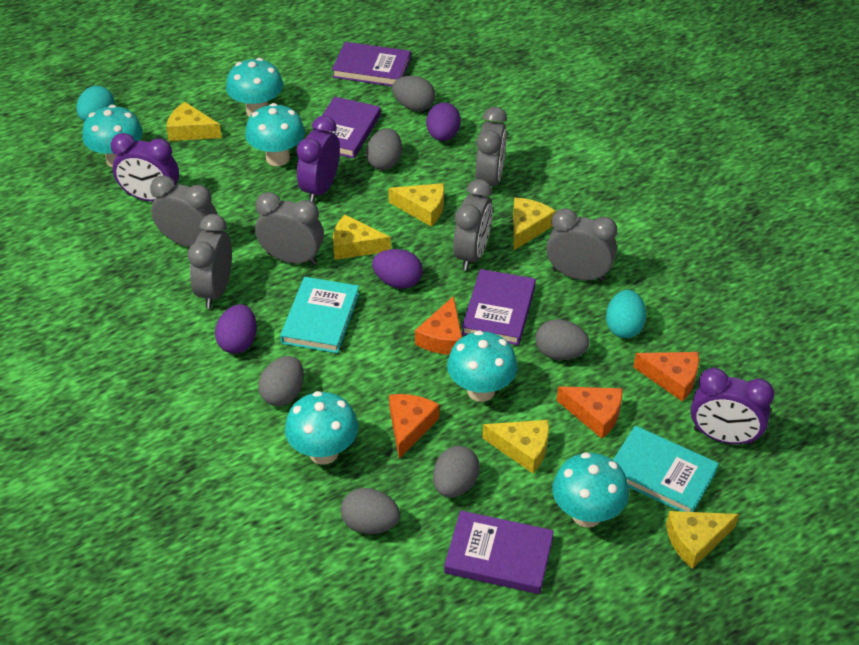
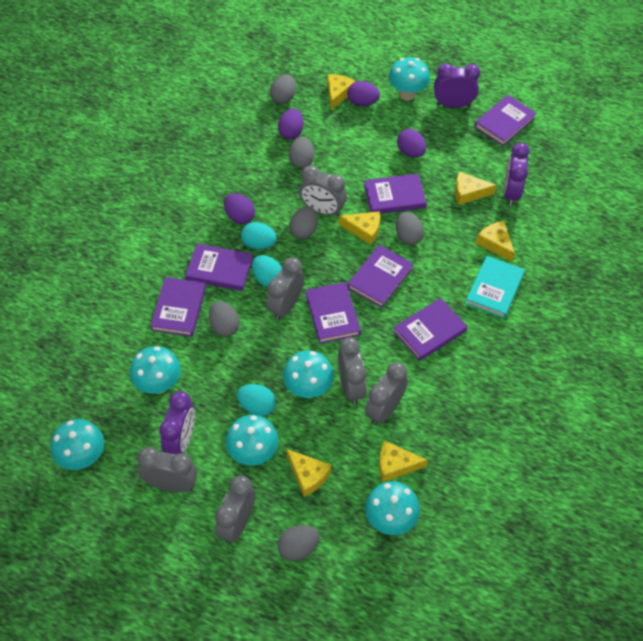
orange cheese: 4 -> 0
purple book: 4 -> 7
purple egg: 3 -> 4
turquoise book: 2 -> 1
turquoise egg: 2 -> 3

